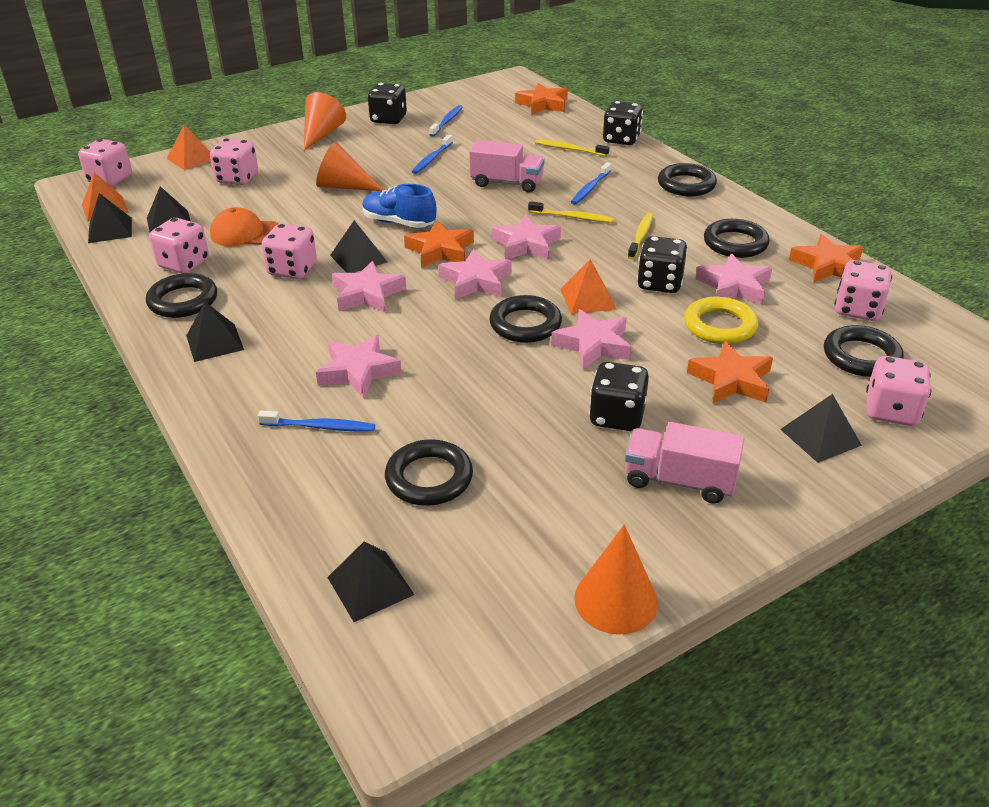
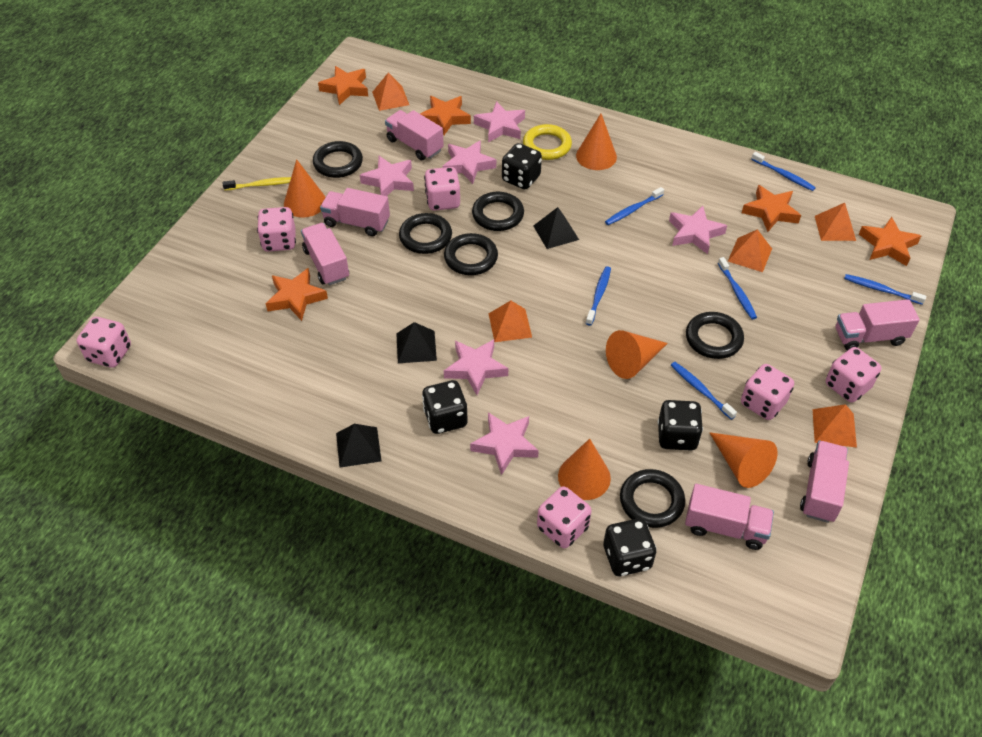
black pyramid: 6 -> 3
blue shoe: 1 -> 0
blue toothbrush: 4 -> 6
orange cap: 1 -> 0
orange cone: 3 -> 5
orange pyramid: 3 -> 5
orange star: 4 -> 5
pink truck: 2 -> 6
yellow toothbrush: 3 -> 1

